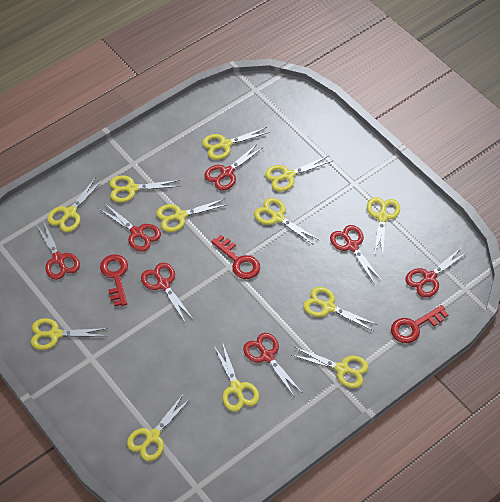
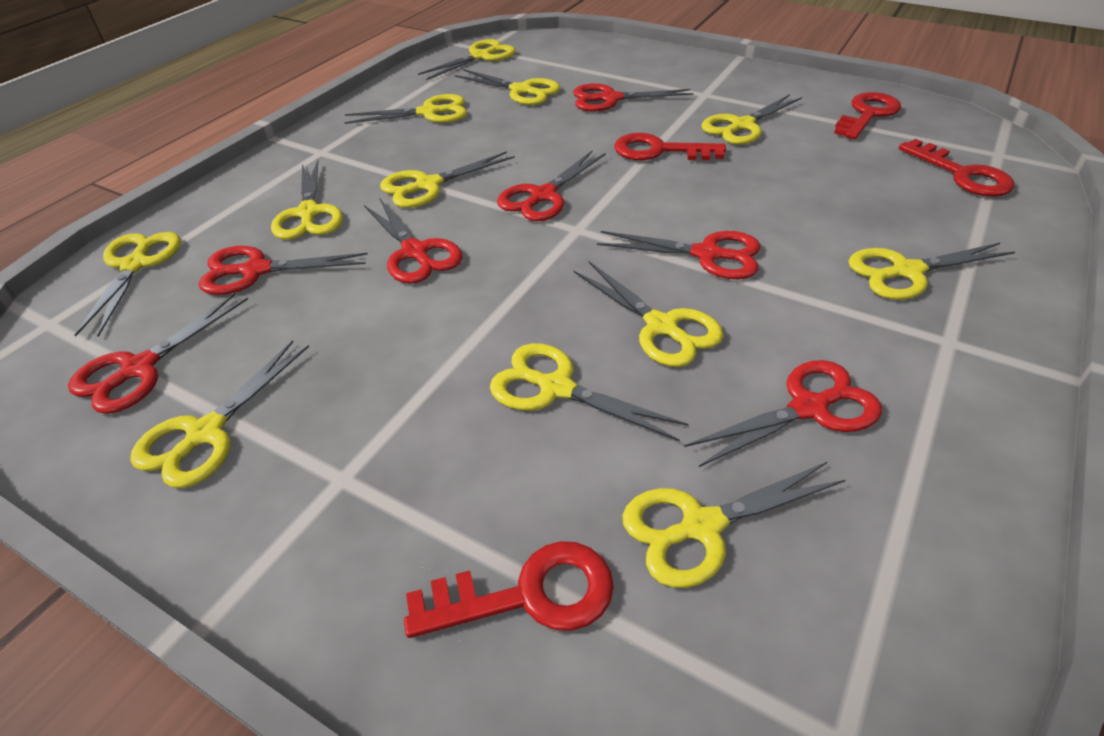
red key: 3 -> 4

